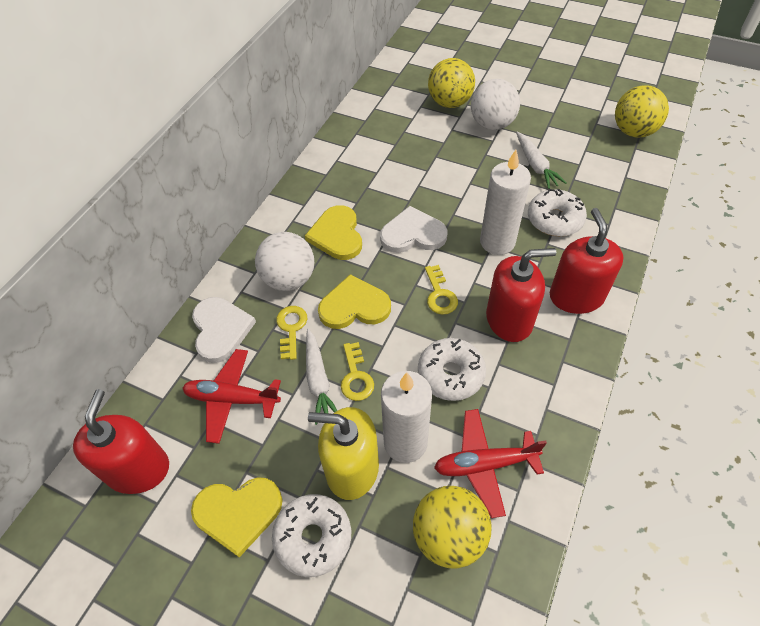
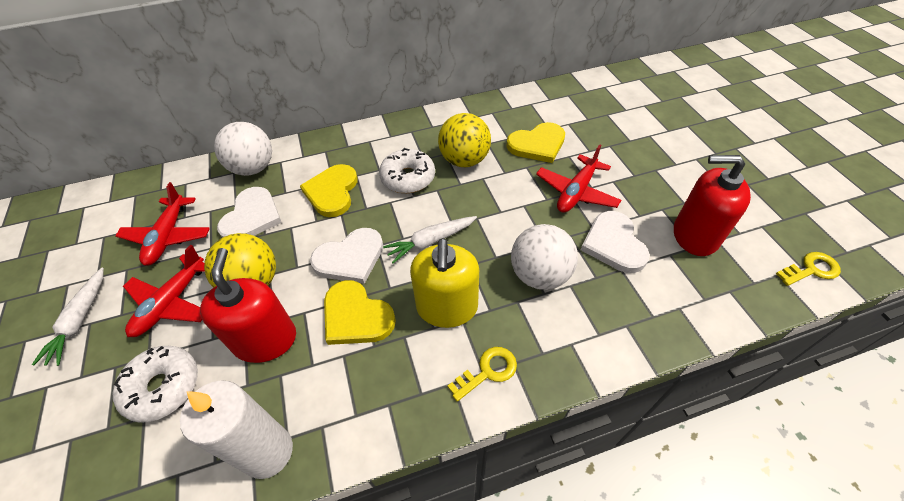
red plane: 2 -> 3
red soap dispenser: 3 -> 2
white candle: 2 -> 1
white donut: 3 -> 2
white heart: 2 -> 3
yellow ball: 3 -> 2
yellow key: 3 -> 2

